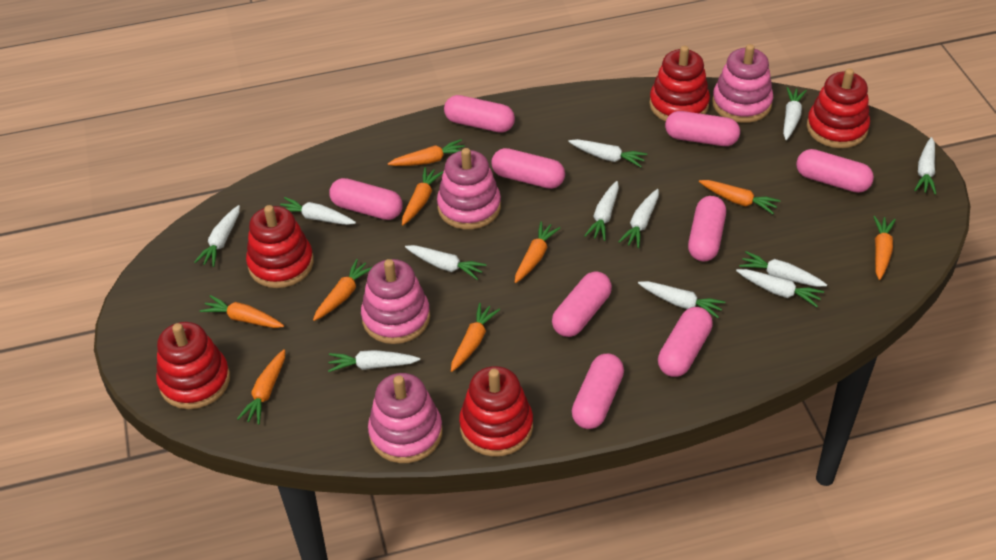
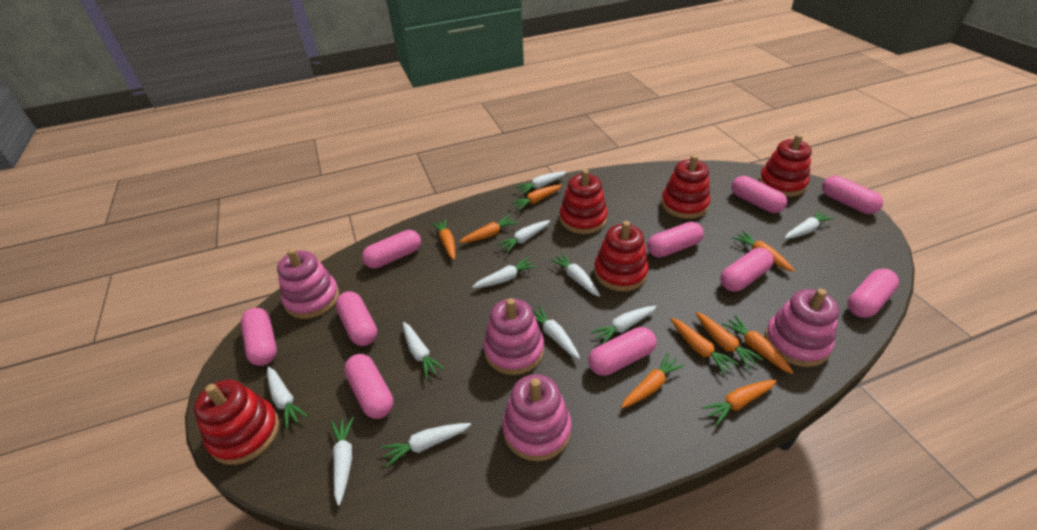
pink capsule: 9 -> 10
white carrot: 12 -> 11

